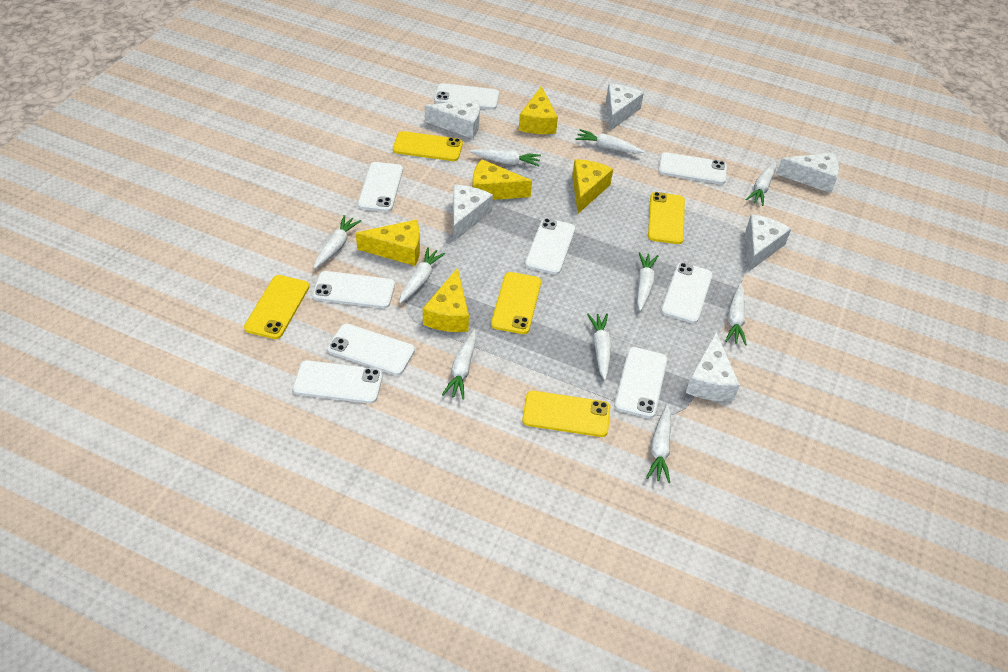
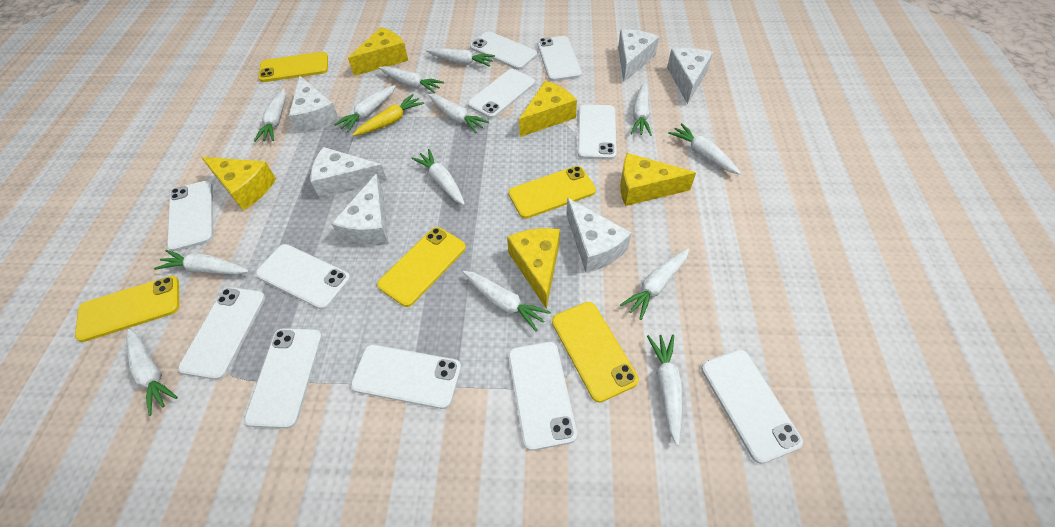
white carrot: 10 -> 13
white phone: 9 -> 11
yellow carrot: 0 -> 1

